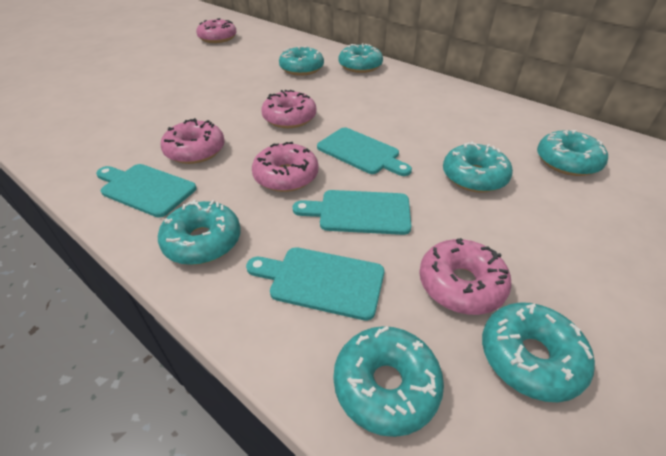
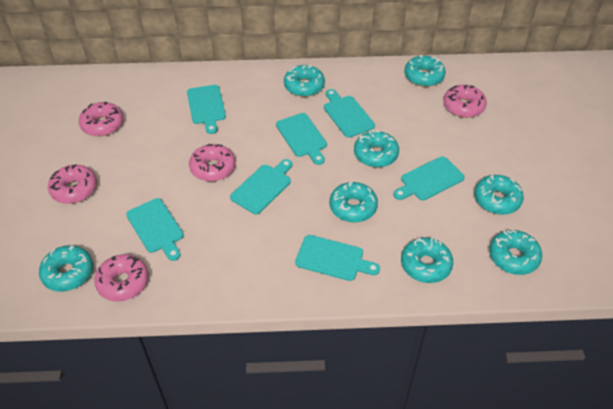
turquoise cutting board: 4 -> 7
turquoise donut: 7 -> 8

